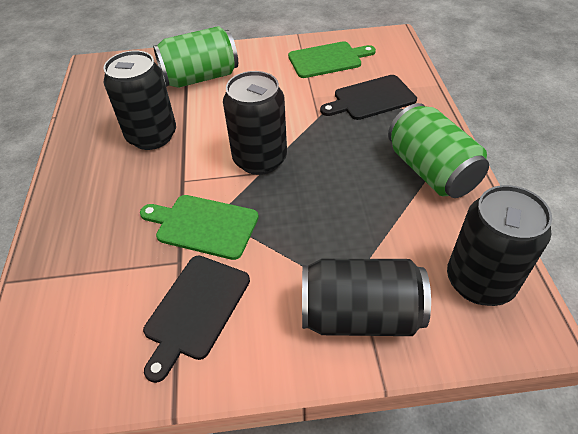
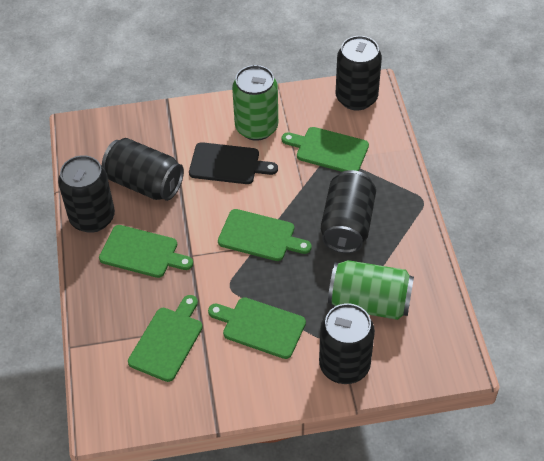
black can: 4 -> 5
black cutting board: 2 -> 1
green cutting board: 2 -> 5

